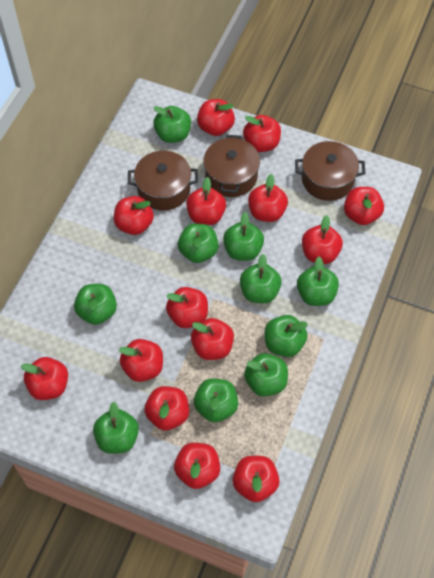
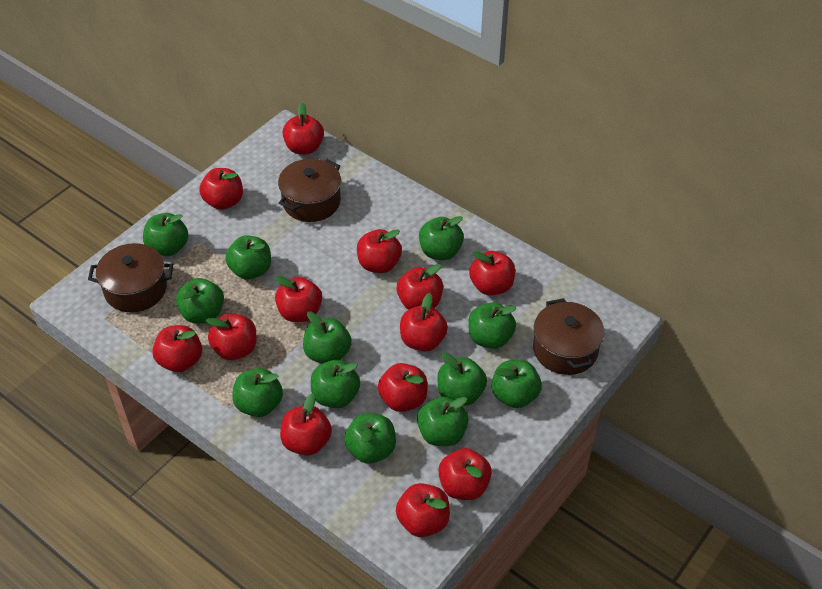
green apple: 10 -> 12
red apple: 14 -> 13

